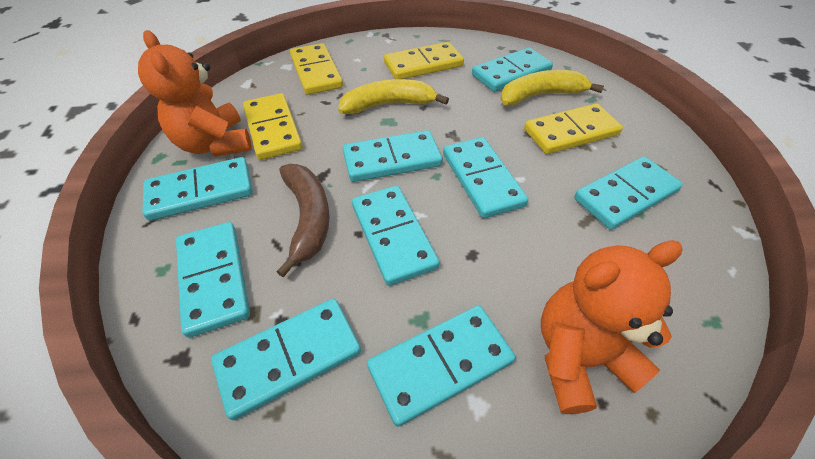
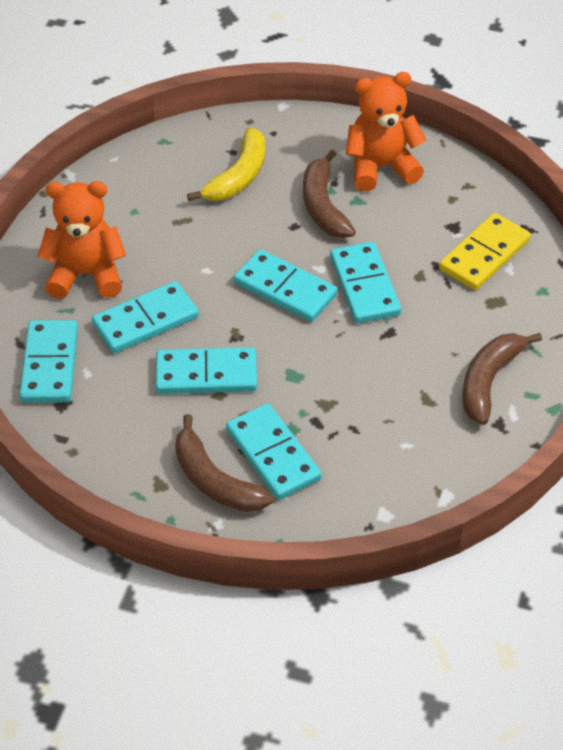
brown banana: 1 -> 3
turquoise domino: 9 -> 6
yellow banana: 2 -> 1
yellow domino: 4 -> 1

